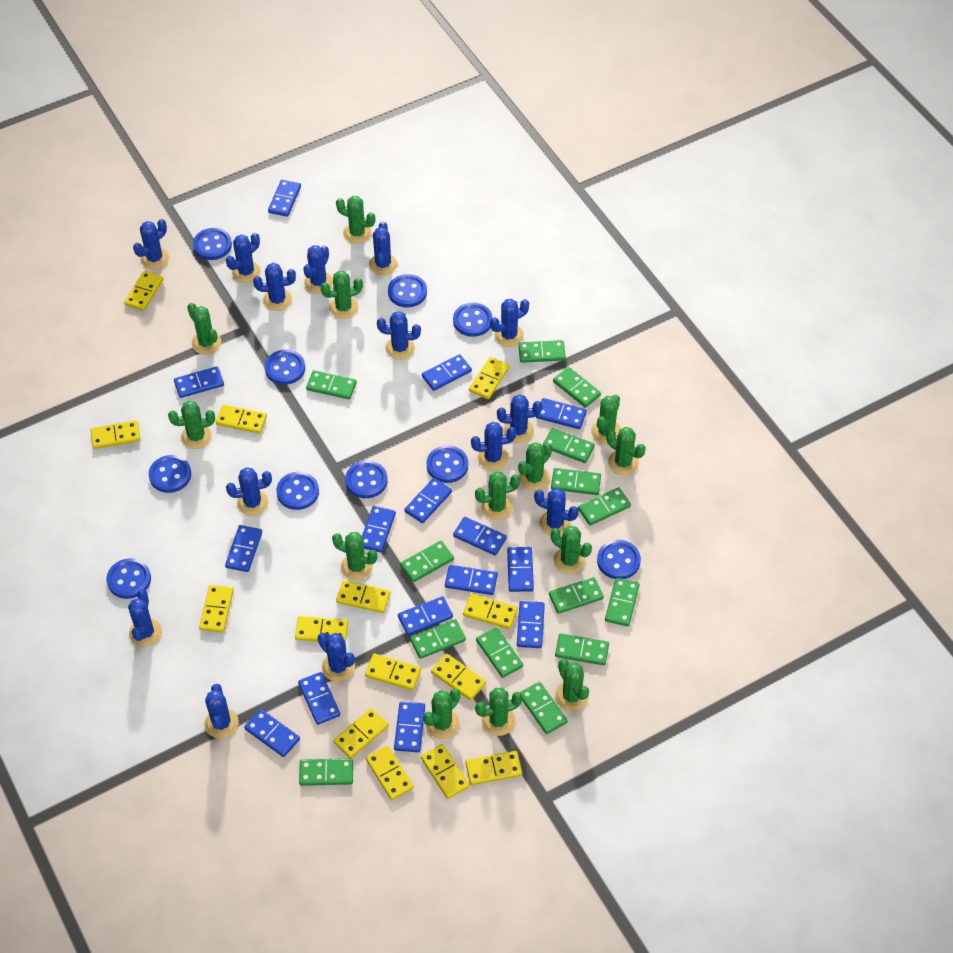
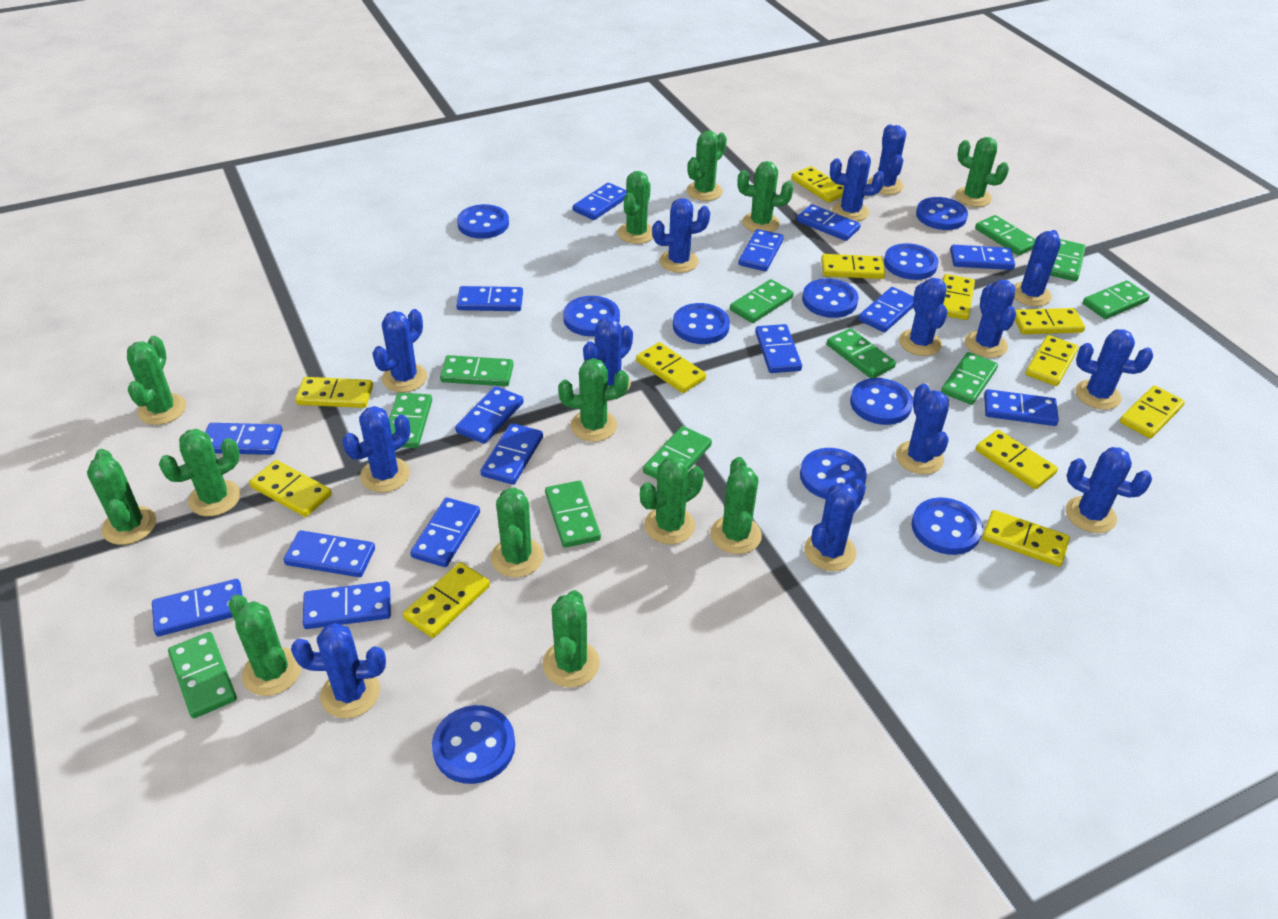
green domino: 14 -> 11
yellow domino: 14 -> 12

